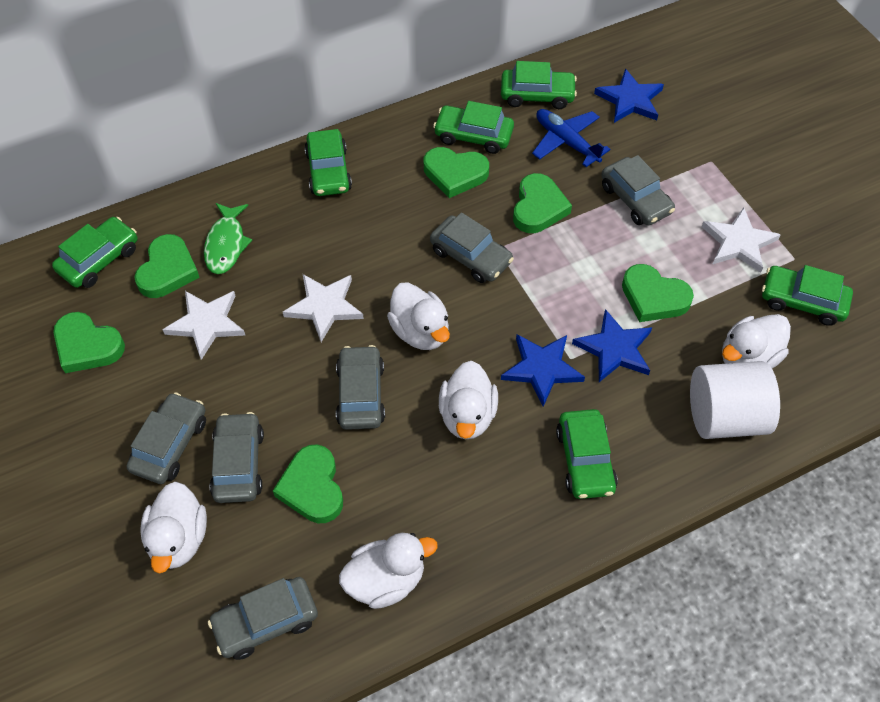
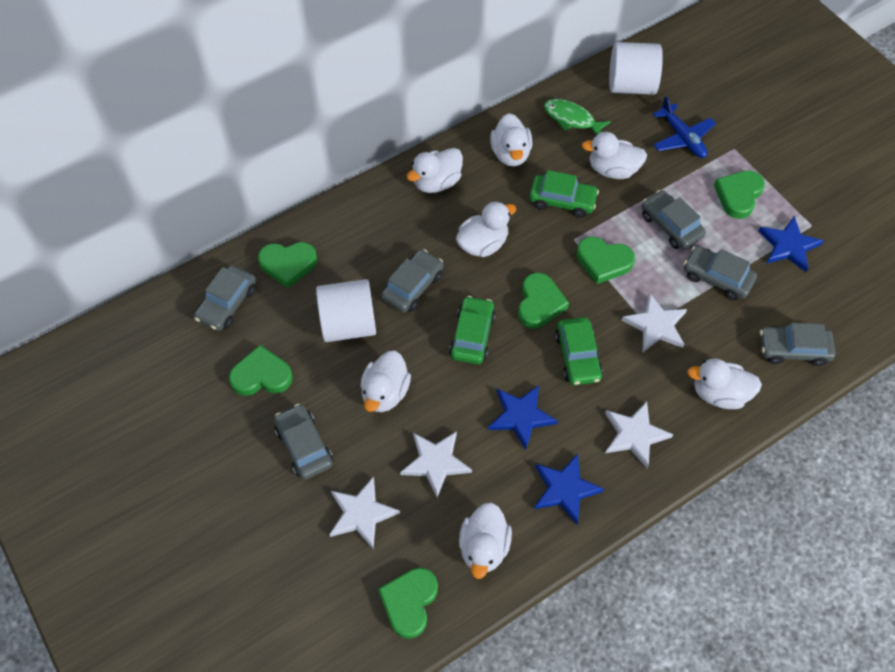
green car: 6 -> 3
white cylinder: 1 -> 2
white duck: 5 -> 7
white star: 3 -> 4

